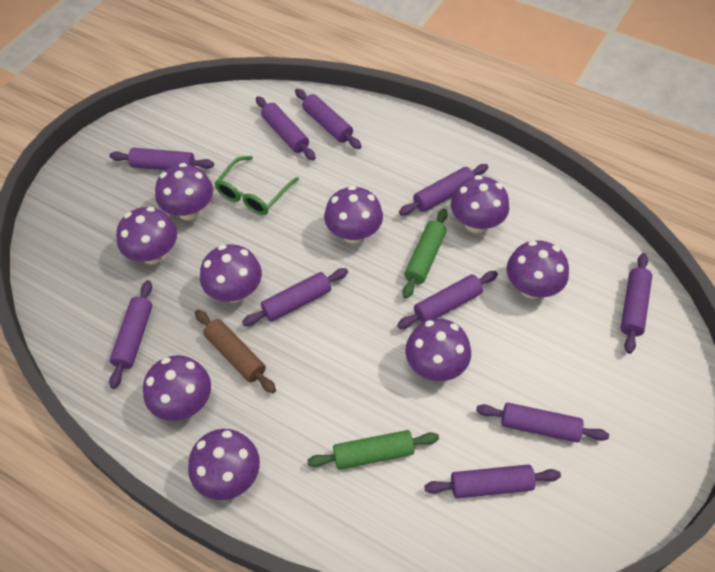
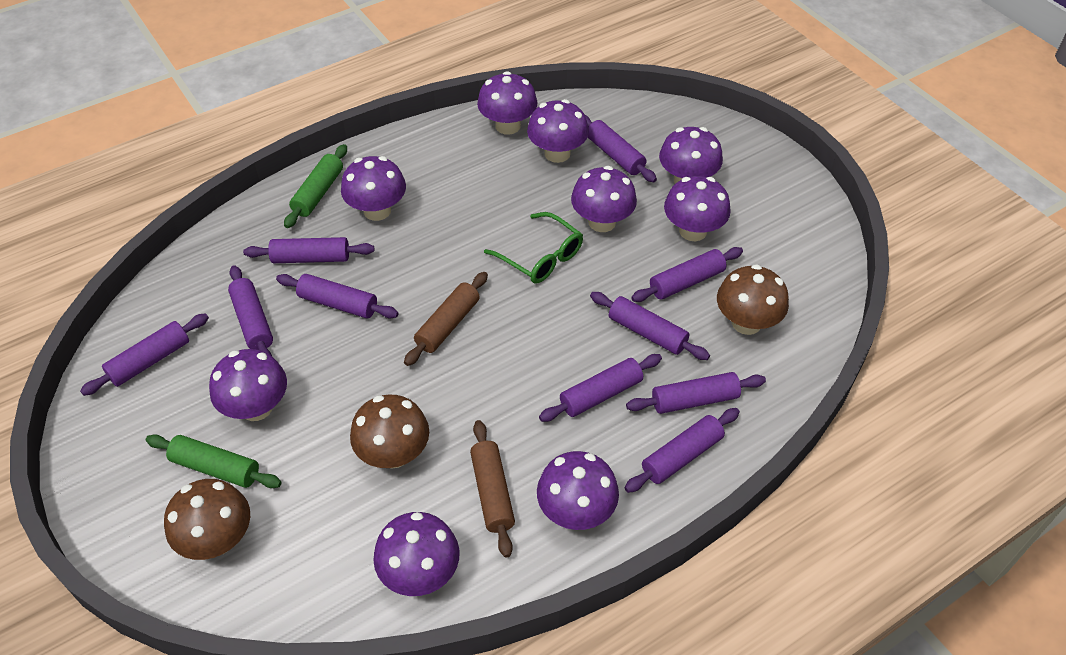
brown mushroom: 0 -> 3
brown rolling pin: 1 -> 2

